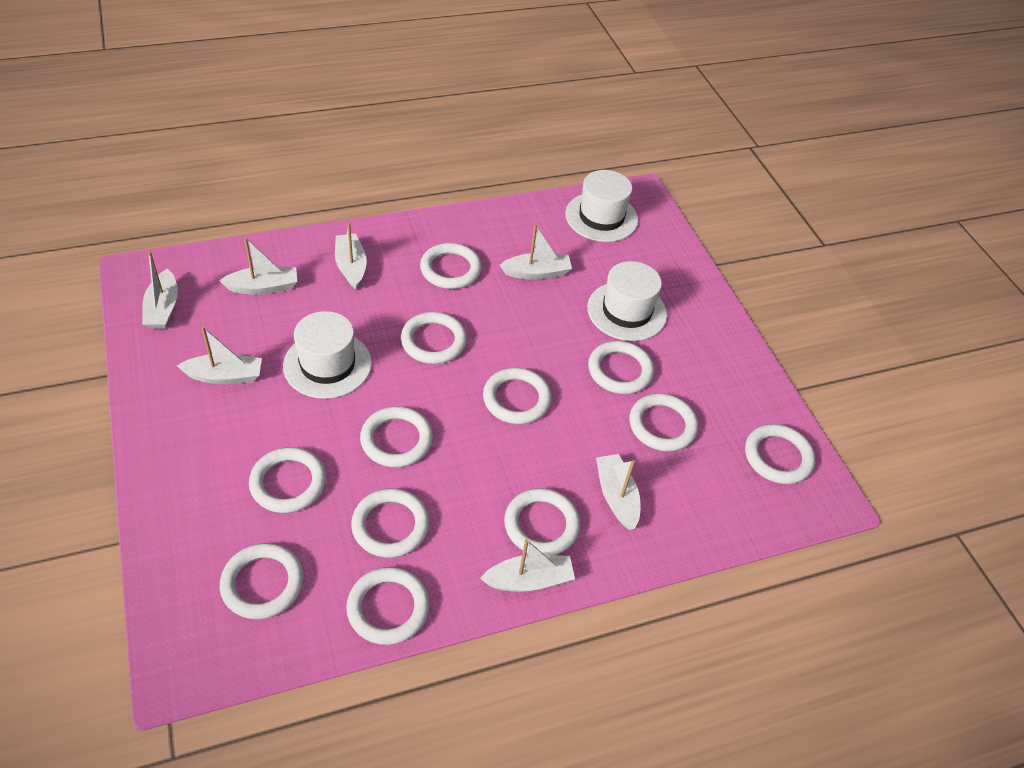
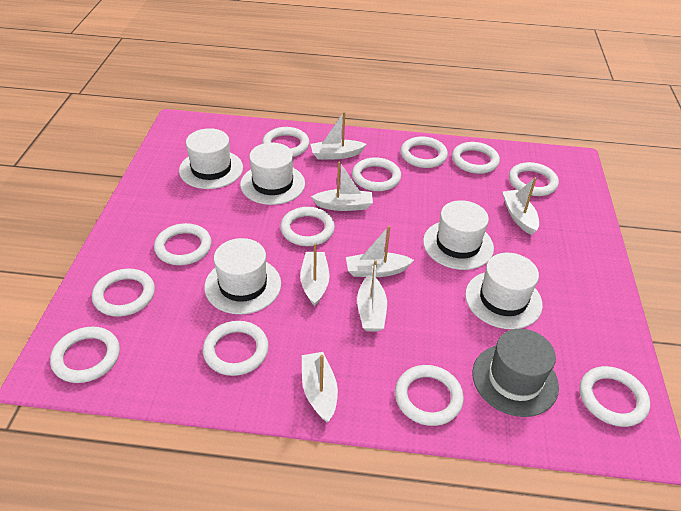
grey hat: 0 -> 1
white hat: 3 -> 5

